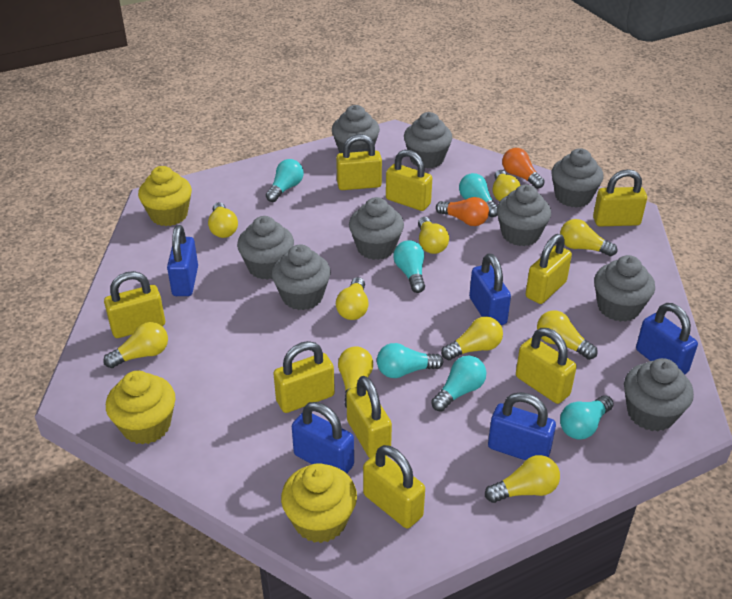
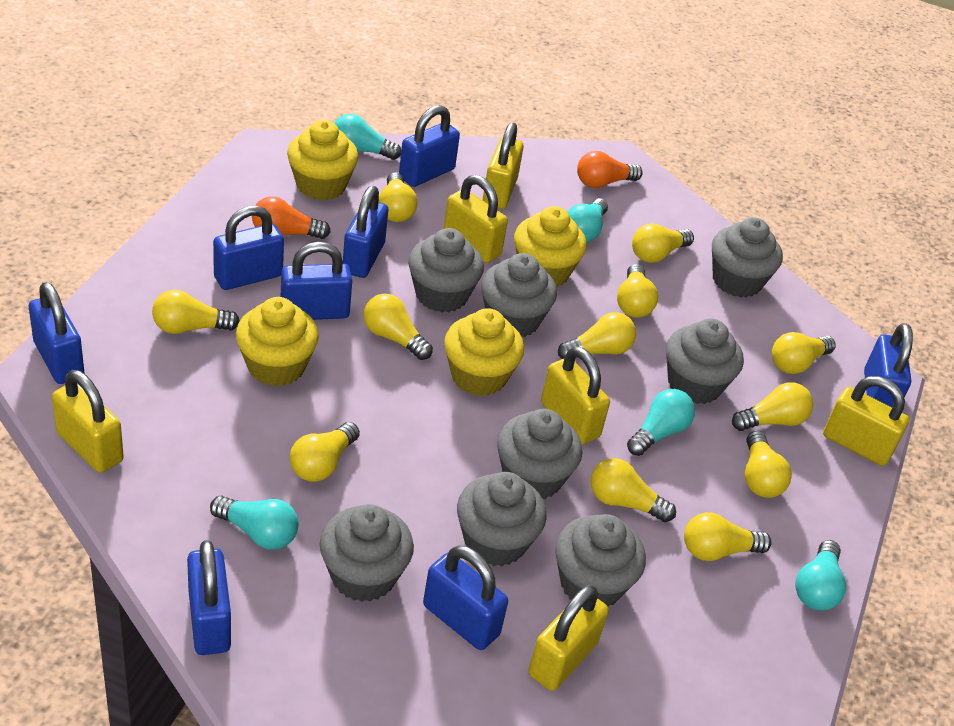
blue padlock: 5 -> 8
grey cupcake: 9 -> 8
turquoise light bulb: 6 -> 5
yellow cupcake: 3 -> 4
yellow light bulb: 10 -> 12
yellow padlock: 9 -> 6

